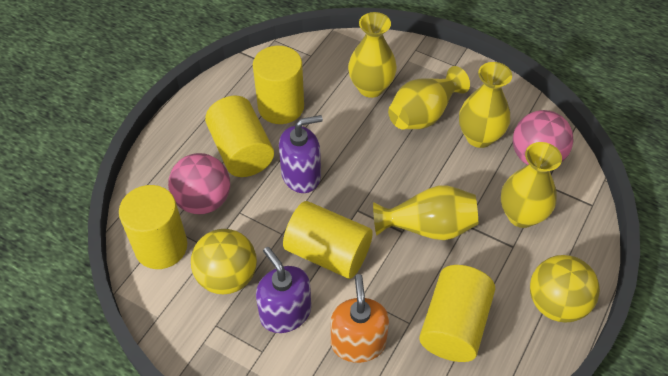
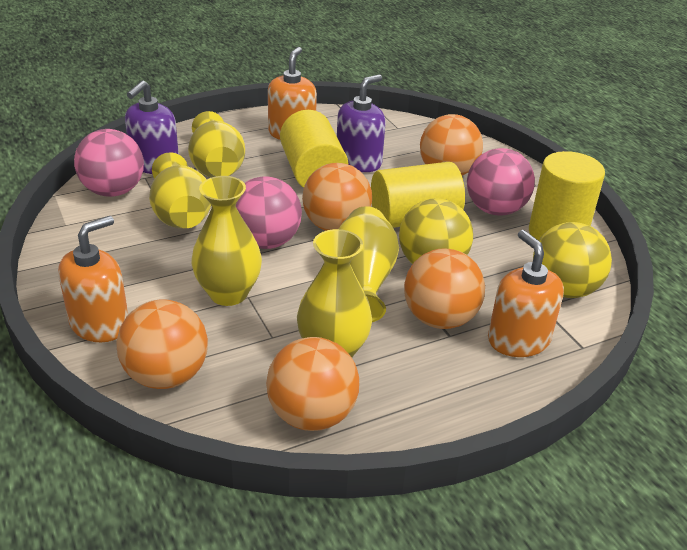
orange ball: 0 -> 5
orange soap dispenser: 1 -> 3
pink ball: 2 -> 3
yellow cylinder: 5 -> 3

